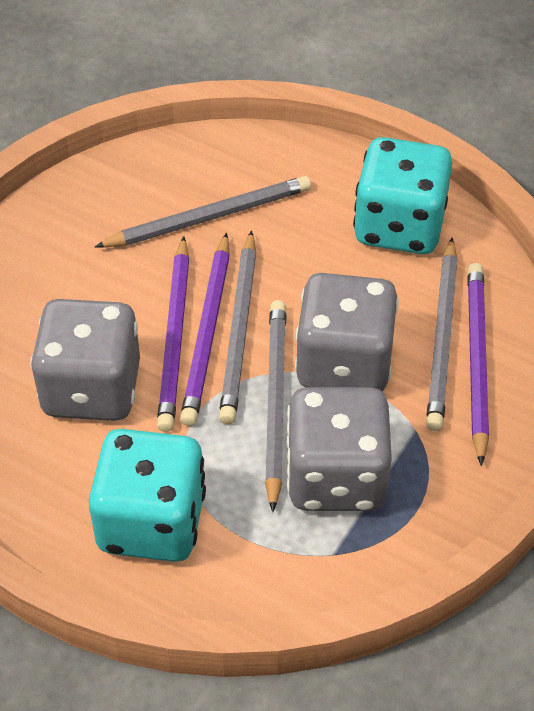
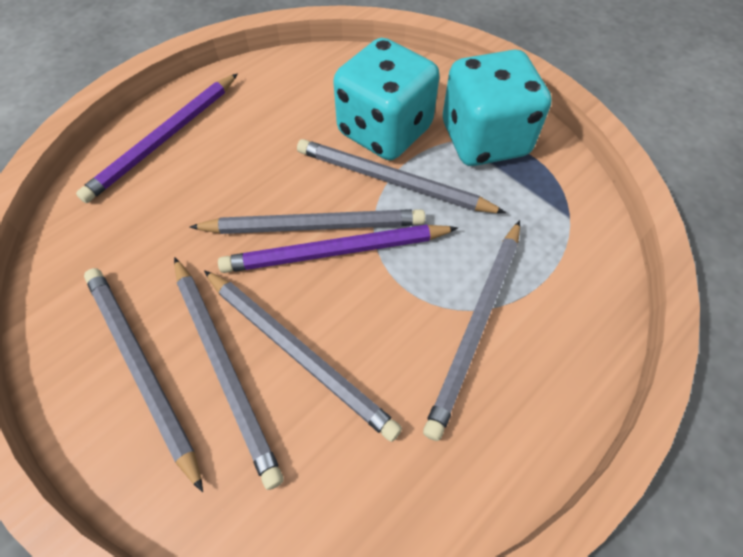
grey dice: 3 -> 0
grey pencil: 4 -> 6
purple pencil: 3 -> 2

